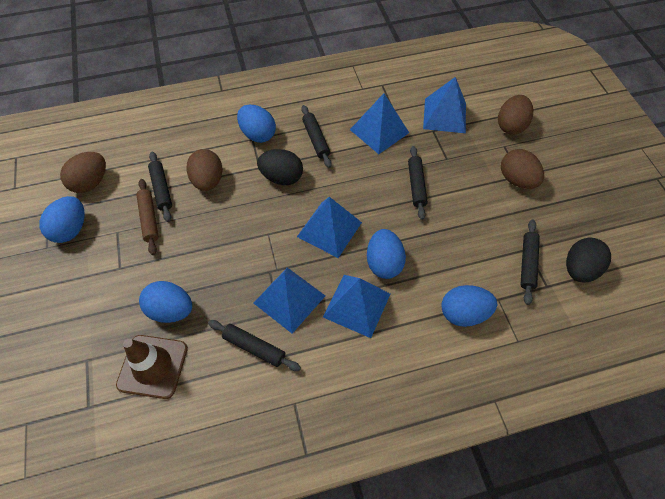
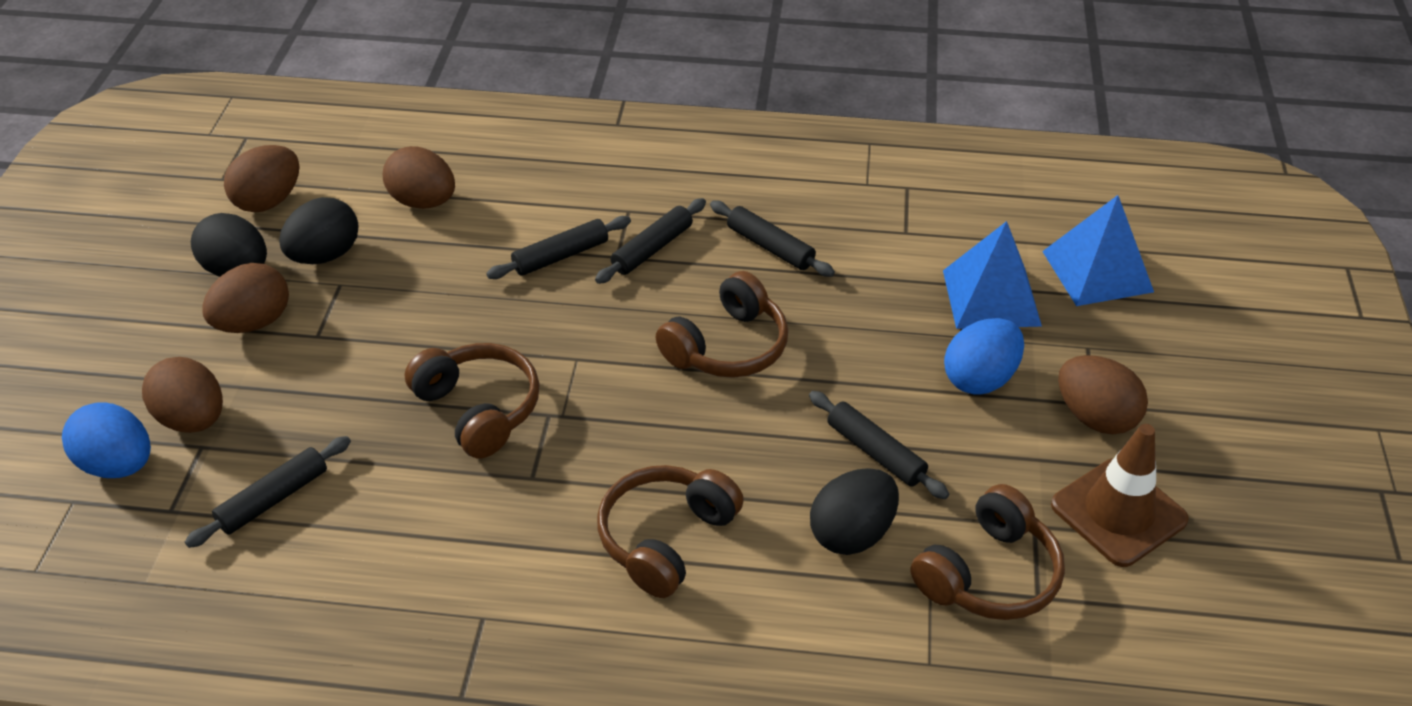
black egg: 2 -> 3
blue egg: 5 -> 2
blue pyramid: 5 -> 2
brown egg: 4 -> 5
brown headphones: 0 -> 4
brown rolling pin: 1 -> 0

